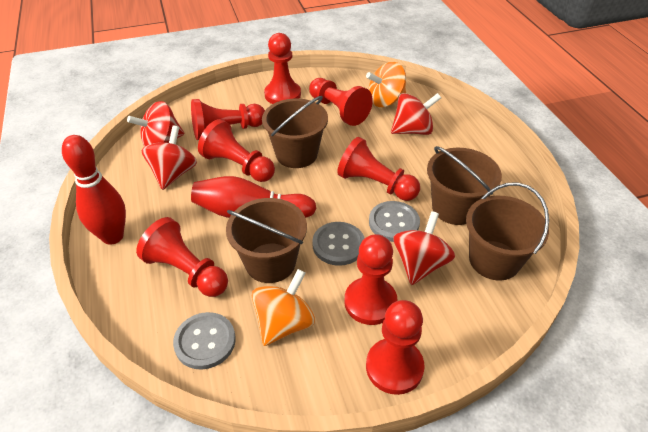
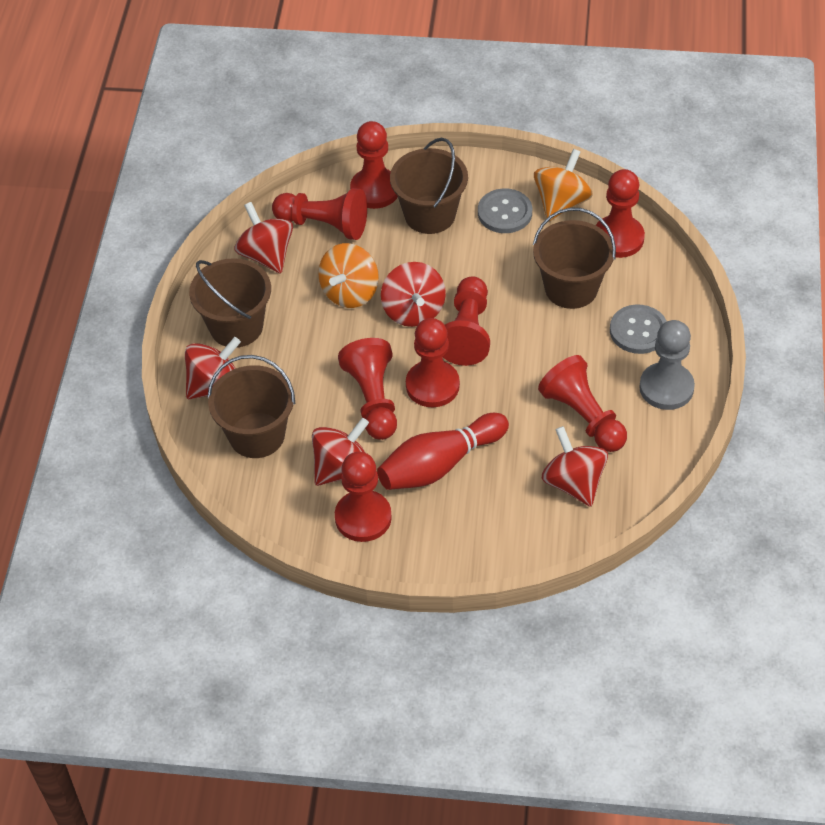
grey button: 3 -> 2
grey pawn: 0 -> 1
red bowling pin: 2 -> 1
red spinning top: 4 -> 5

